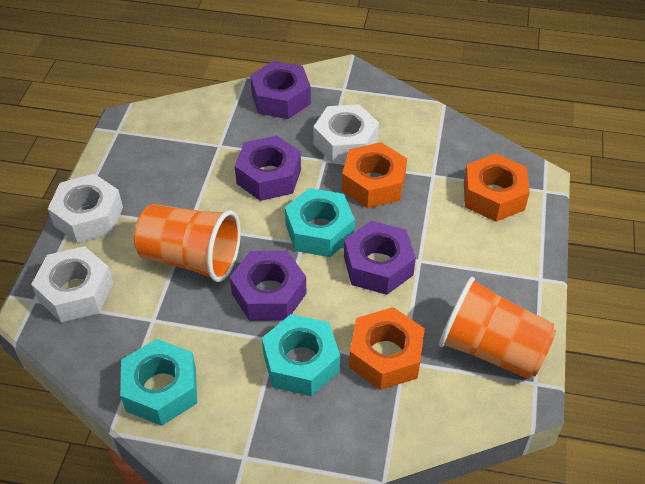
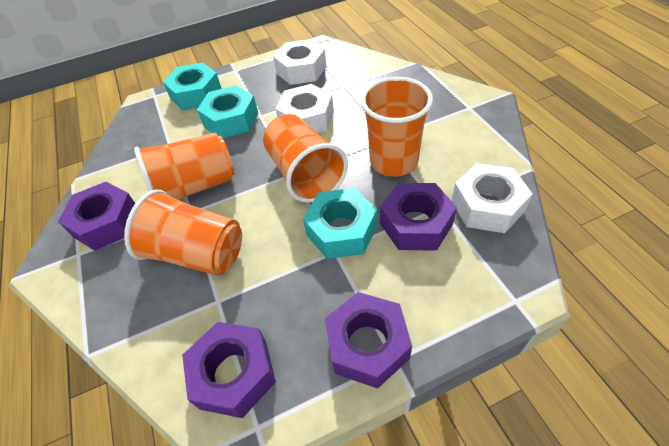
orange cup: 2 -> 4
orange nut: 3 -> 0

